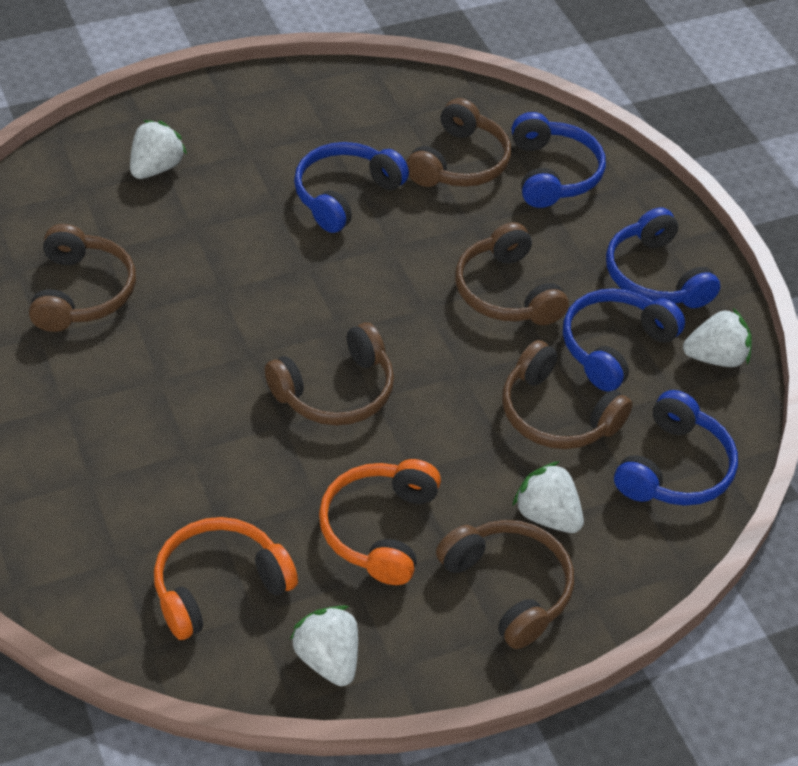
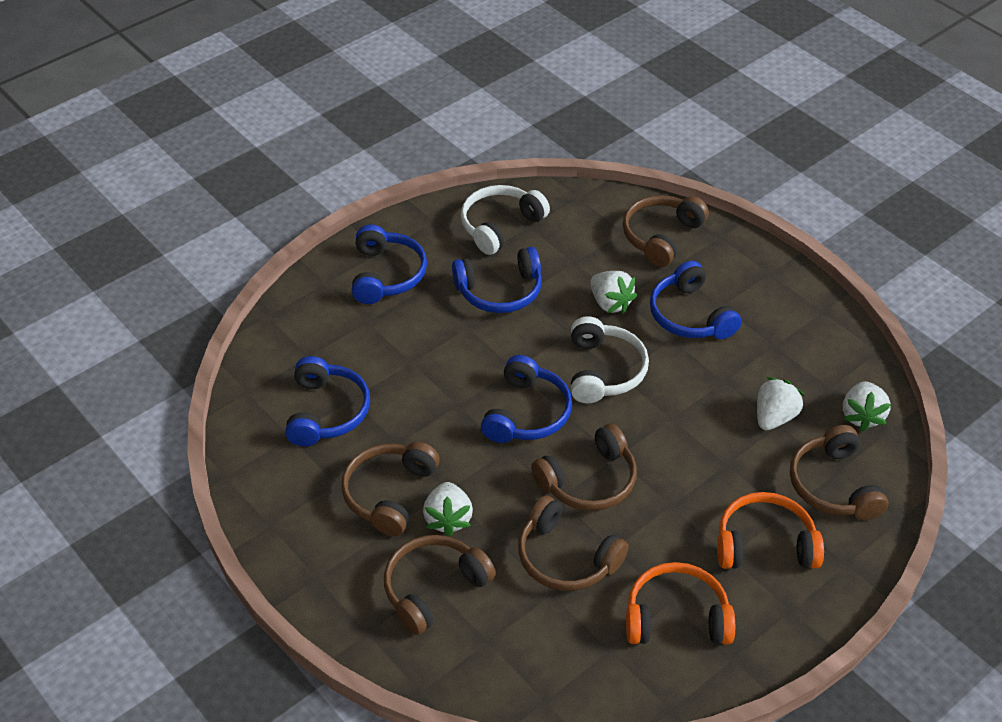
white headphones: 0 -> 2

